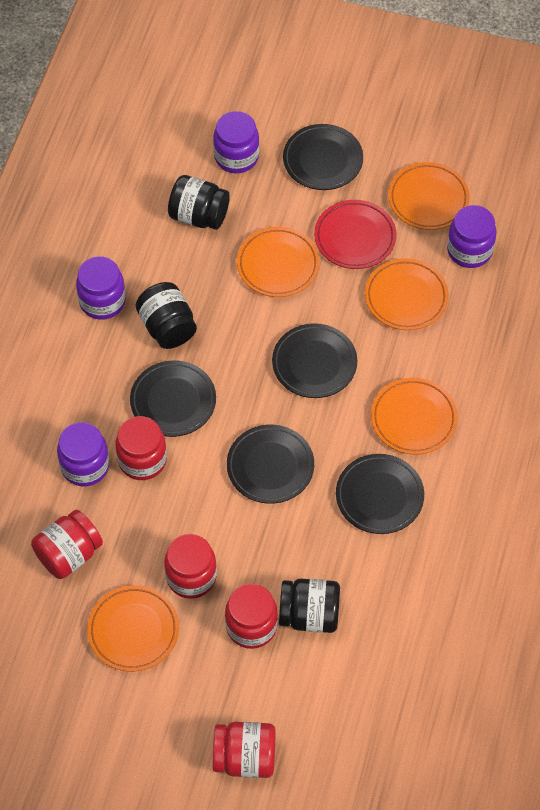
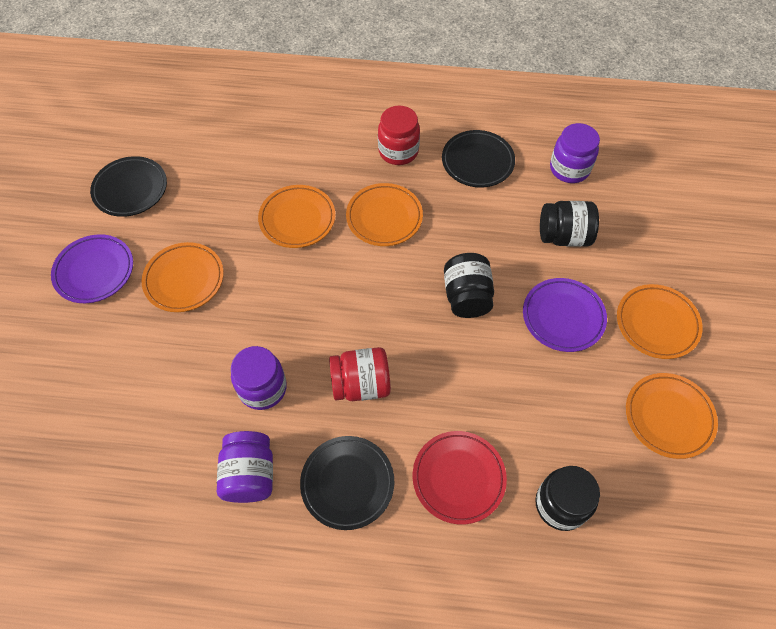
black plate: 5 -> 3
purple jar: 4 -> 3
purple plate: 0 -> 2
red jar: 5 -> 2

